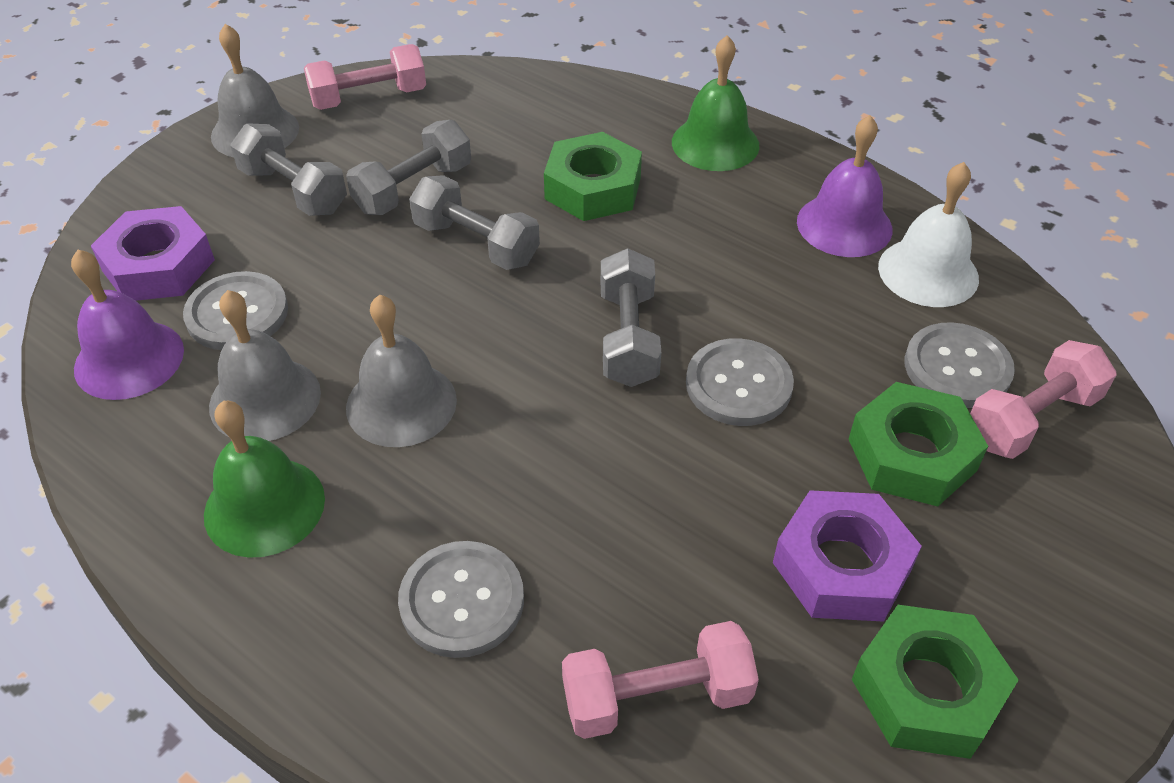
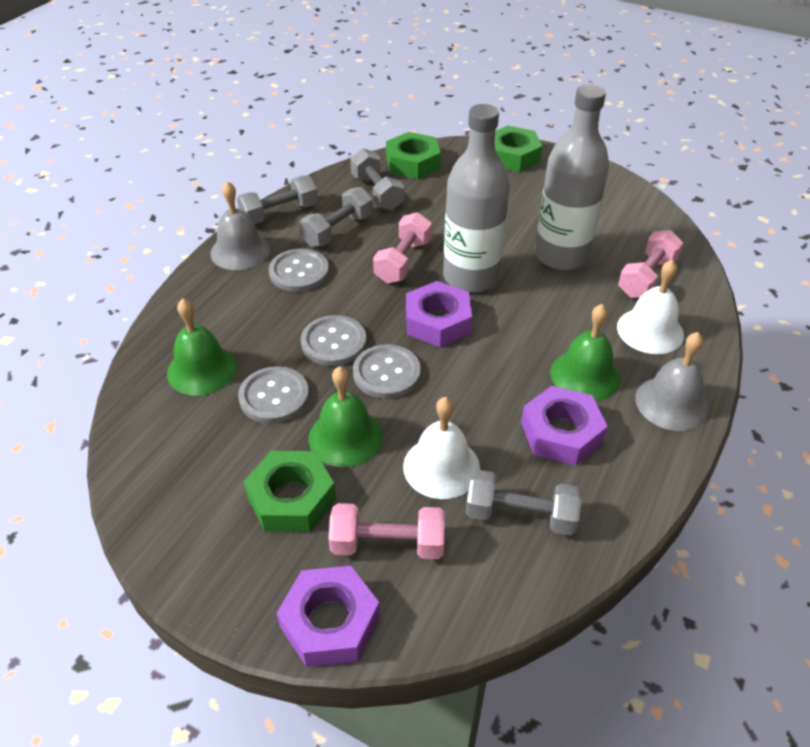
green bell: 2 -> 3
grey bell: 3 -> 2
grey bottle: 0 -> 2
purple bell: 2 -> 0
purple nut: 2 -> 3
white bell: 1 -> 2

